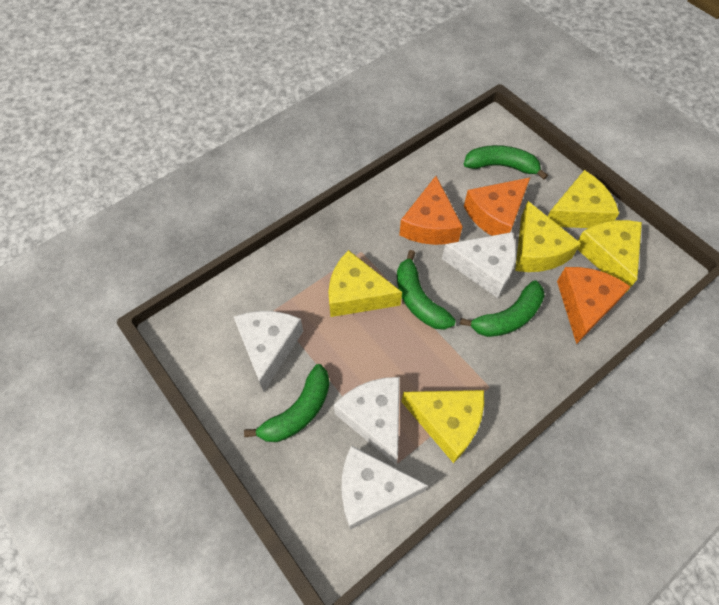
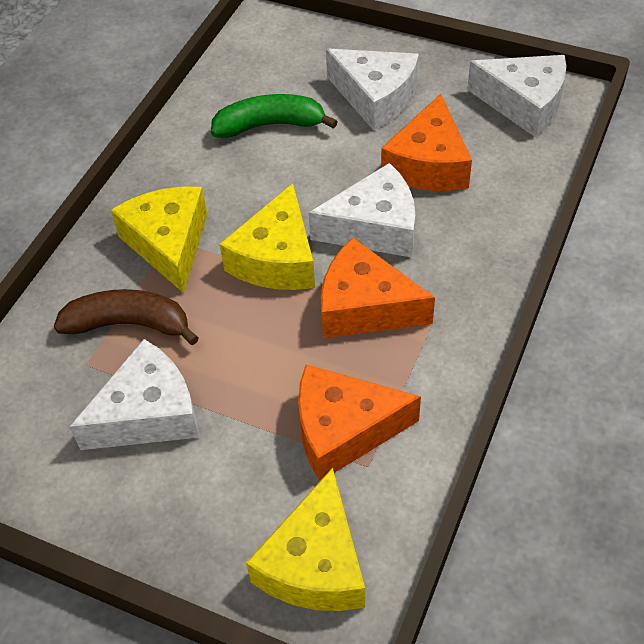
brown banana: 0 -> 1
green banana: 4 -> 1
yellow cheese: 5 -> 3

